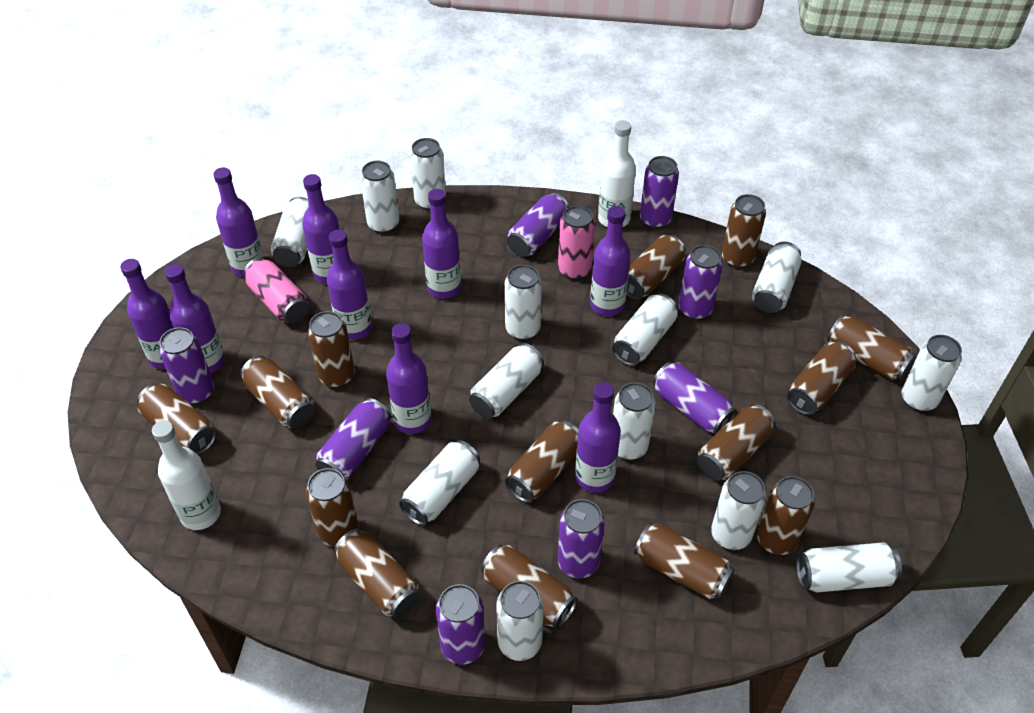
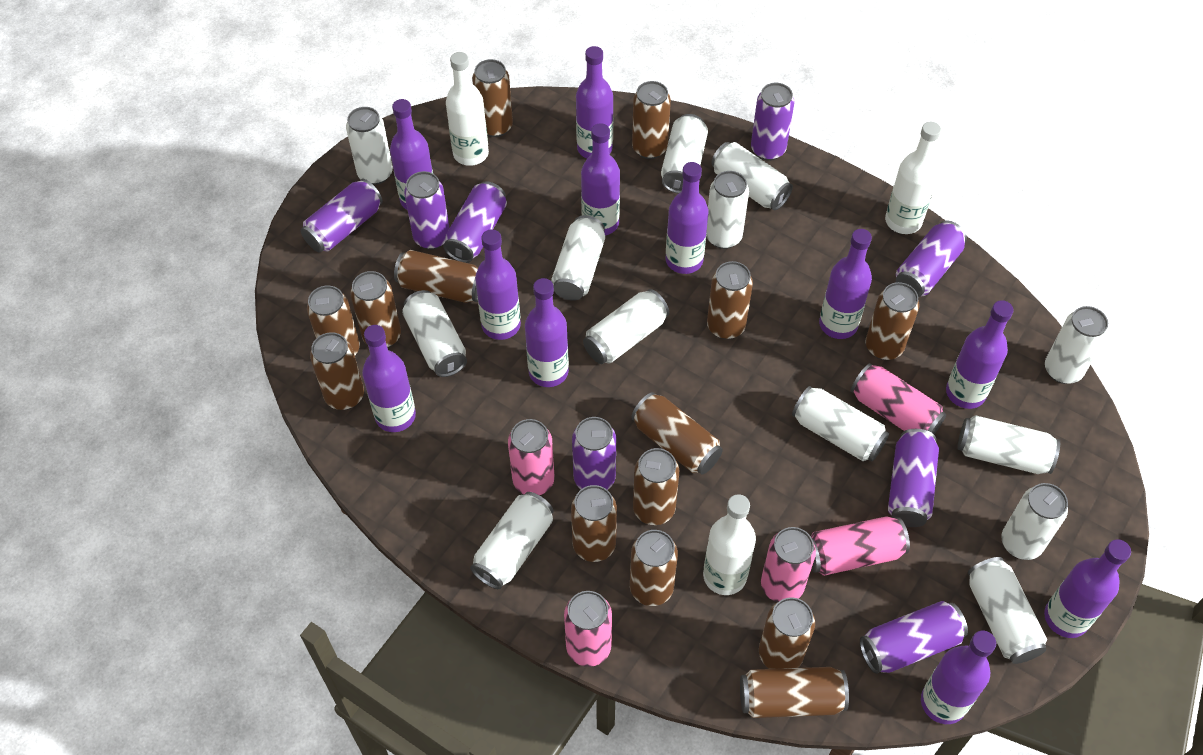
pink can: 2 -> 5
purple bottle: 9 -> 11
white bottle: 2 -> 3

